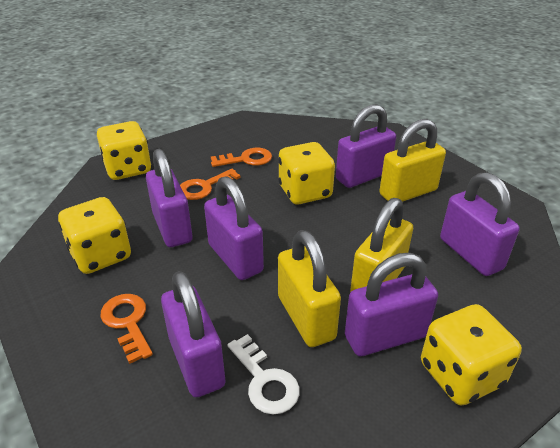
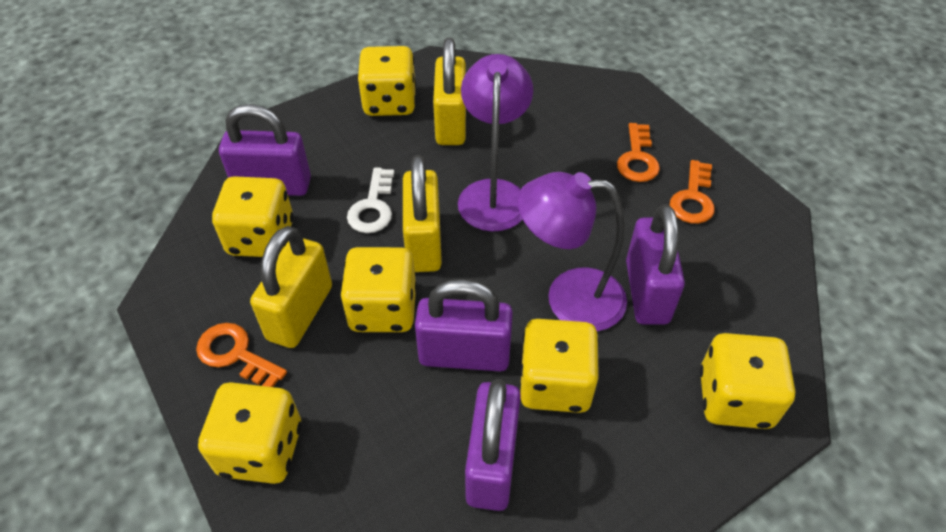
purple lamp: 0 -> 2
purple padlock: 6 -> 4
yellow dice: 4 -> 6

